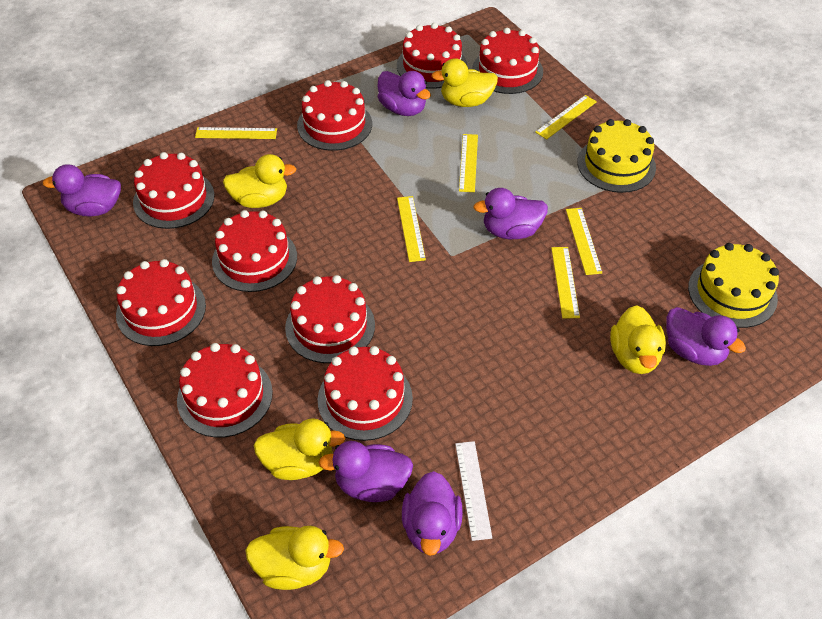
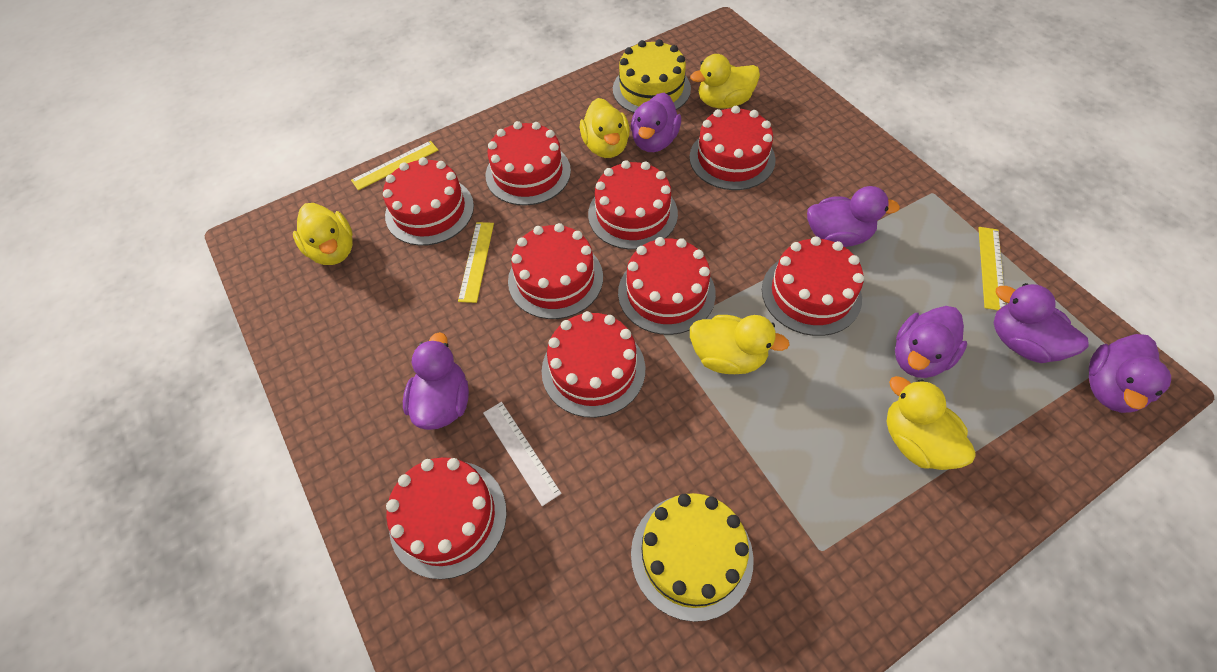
yellow ruler: 6 -> 3

